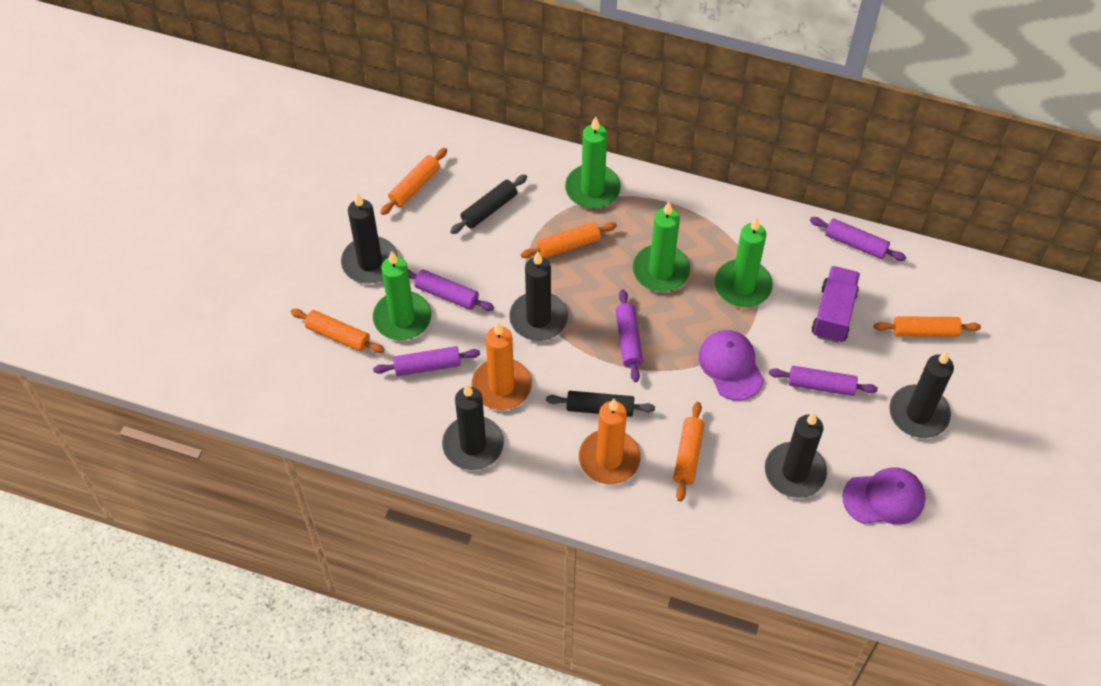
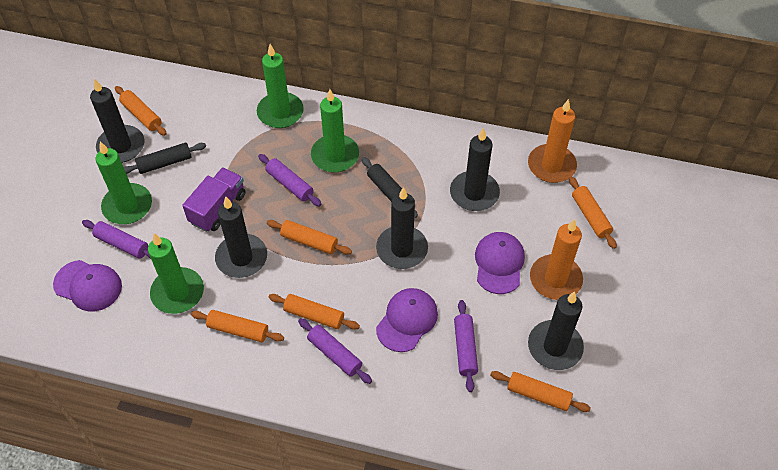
orange rolling pin: 5 -> 6
purple cap: 2 -> 3
purple rolling pin: 5 -> 4

